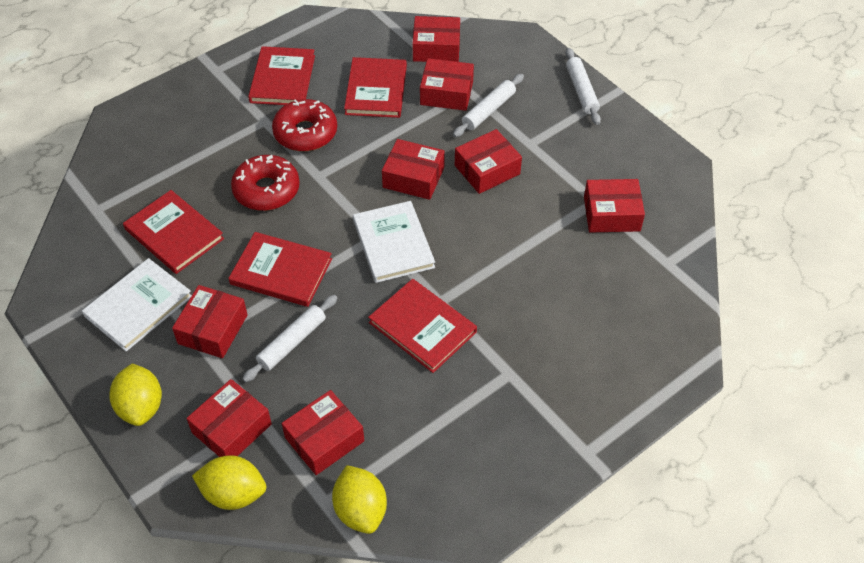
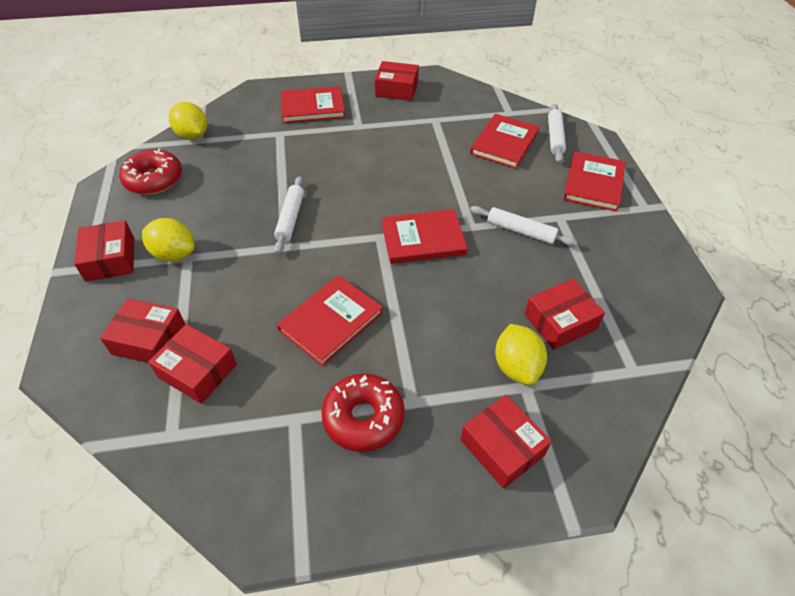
red box: 8 -> 6
white book: 2 -> 0

